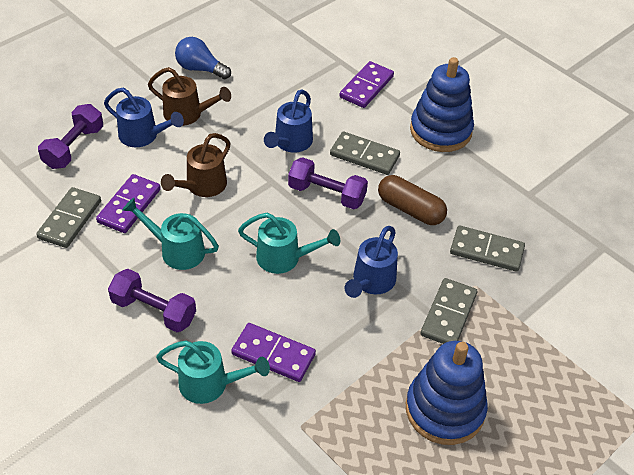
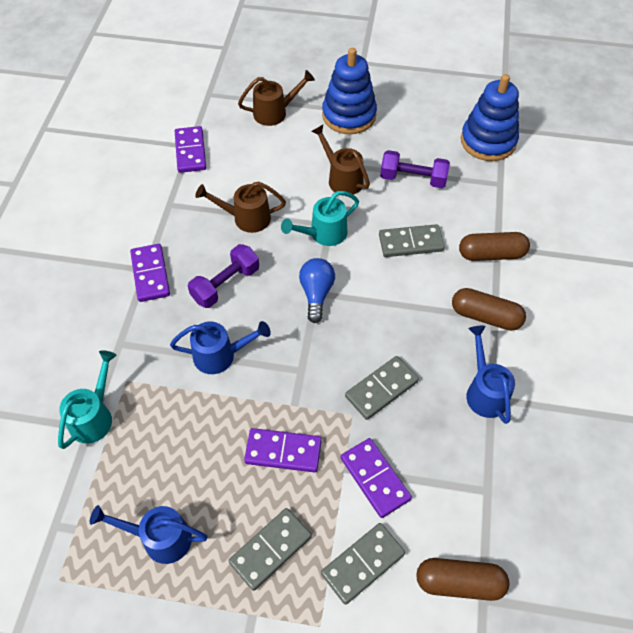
brown capsule: 1 -> 3
brown watering can: 2 -> 3
purple domino: 3 -> 4
purple dumbbell: 3 -> 2
turquoise watering can: 3 -> 2

